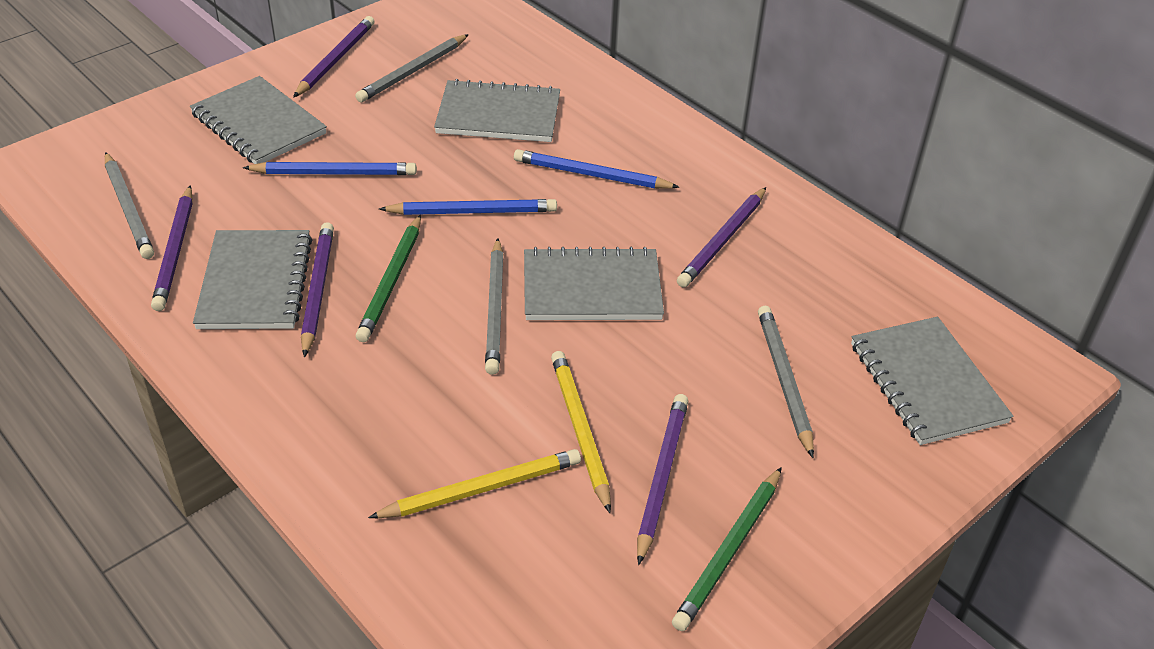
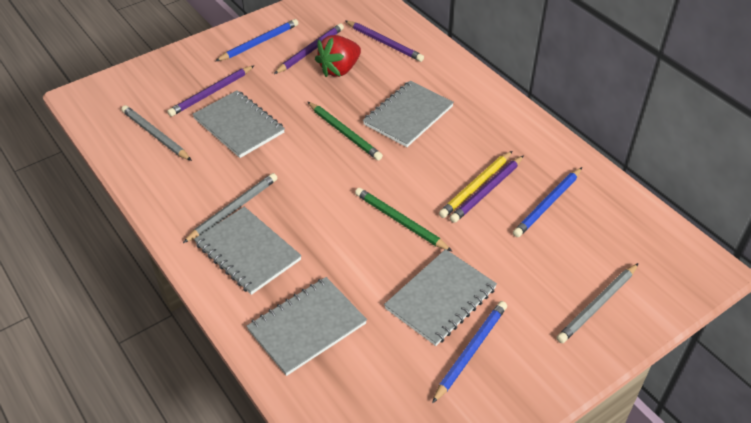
grey pencil: 4 -> 3
purple pencil: 5 -> 4
red strawberry: 0 -> 1
yellow pencil: 2 -> 1

